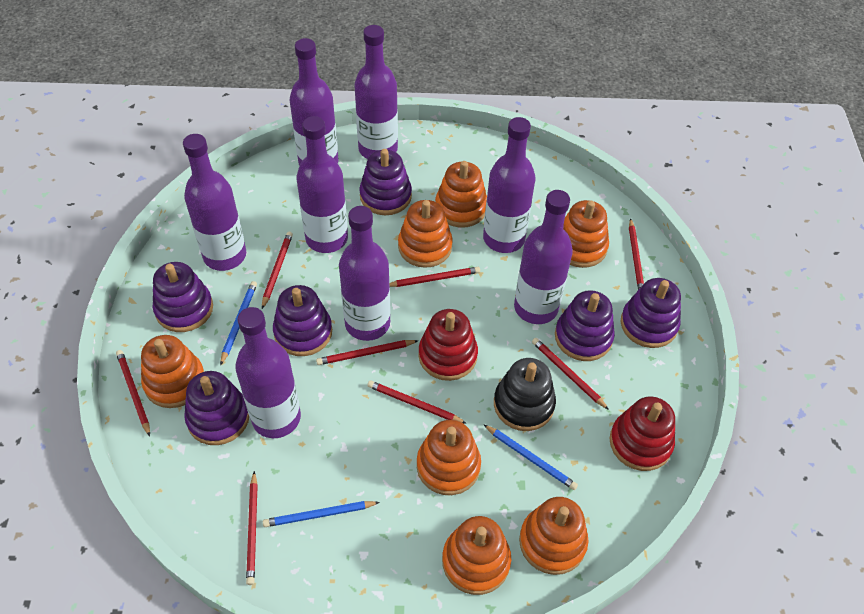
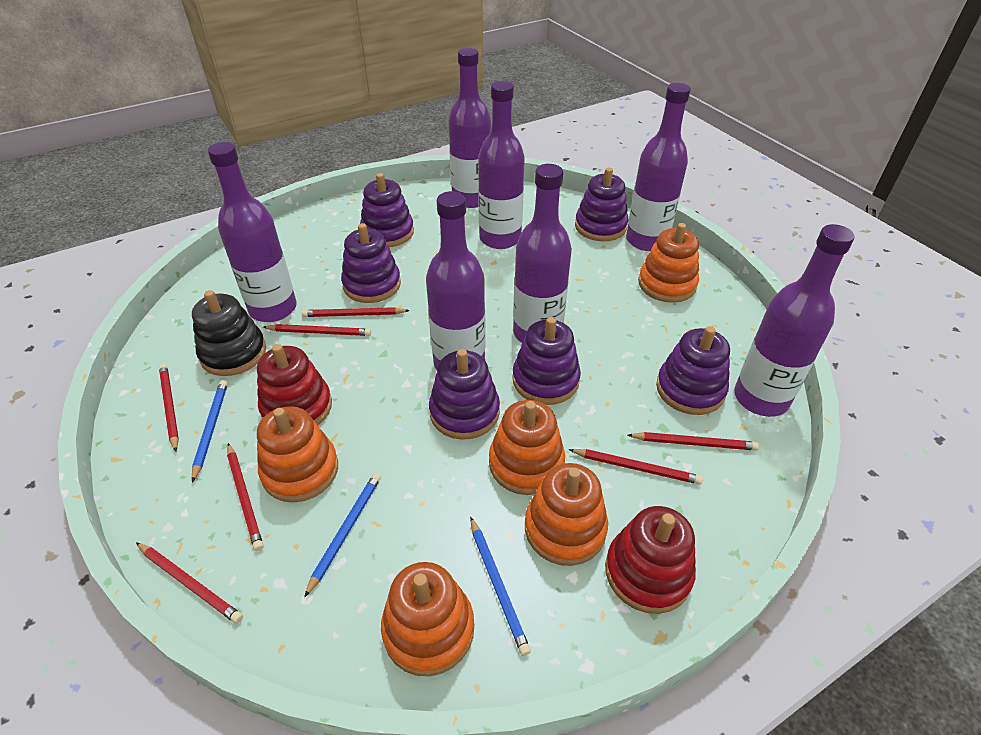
orange stacking toy: 7 -> 5
purple bottle: 8 -> 7
red pencil: 8 -> 7

